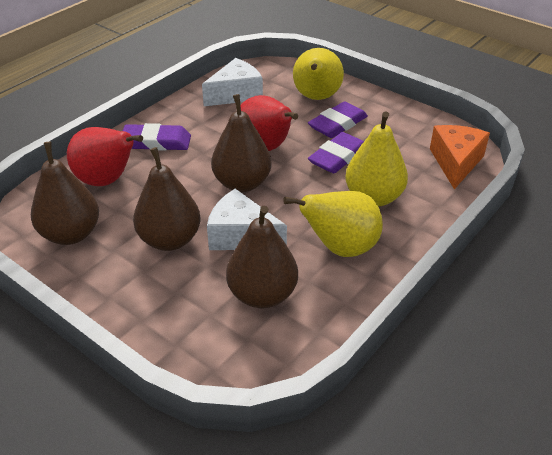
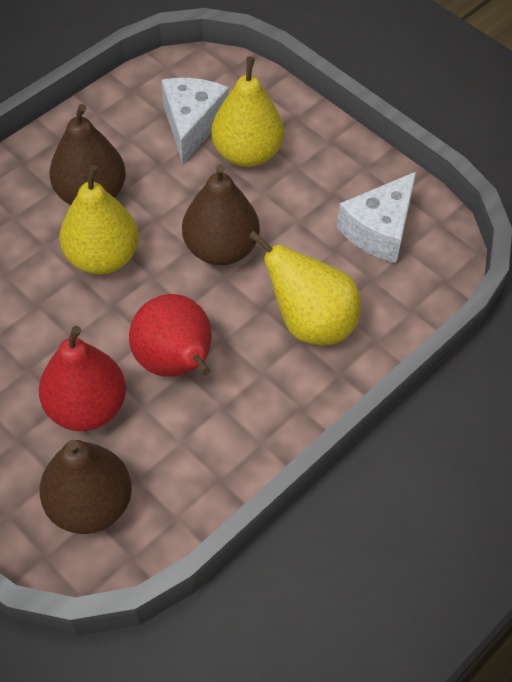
brown pear: 4 -> 3
orange cheese: 1 -> 0
purple eraser: 3 -> 0

